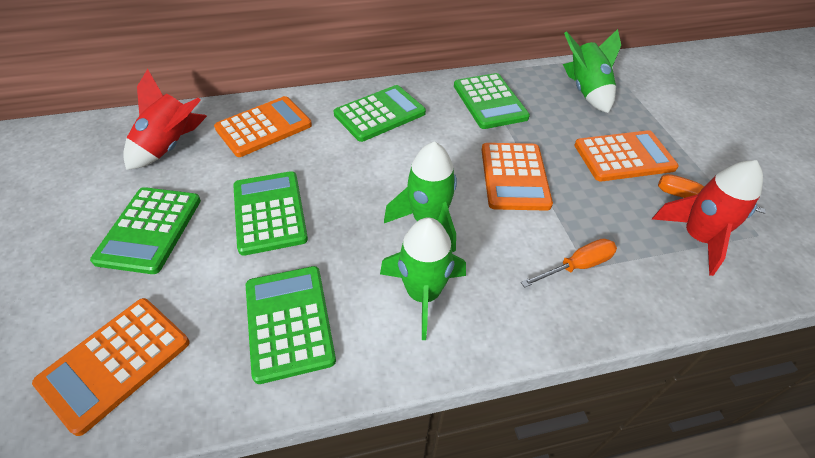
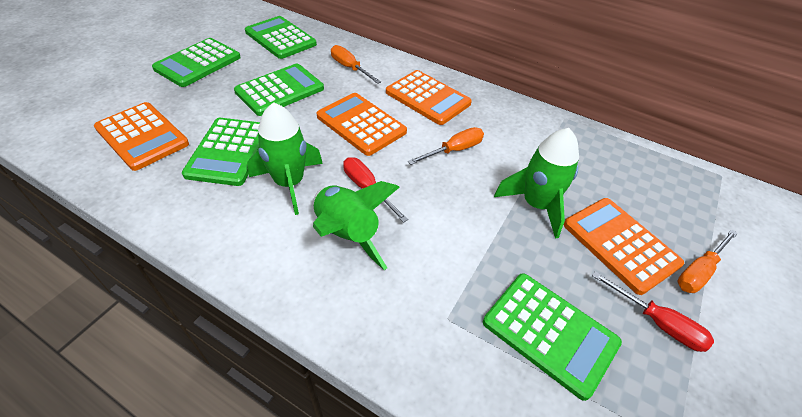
orange screwdriver: 2 -> 3
red rocket: 2 -> 0
red screwdriver: 0 -> 2

